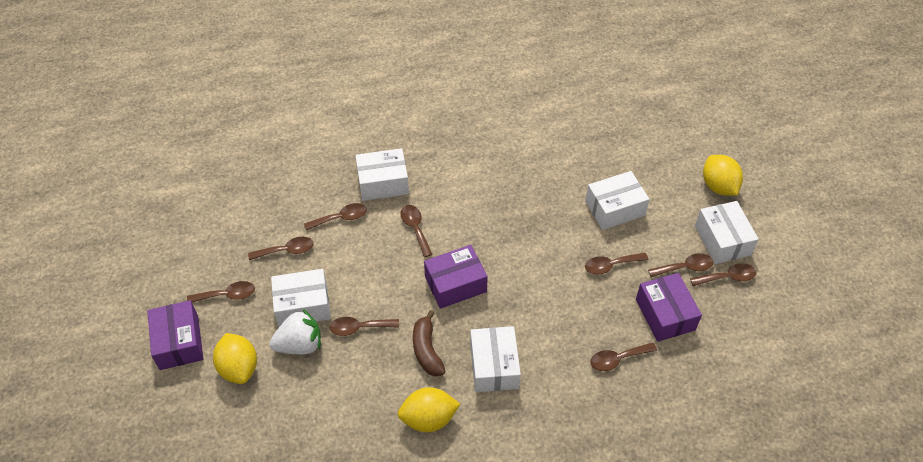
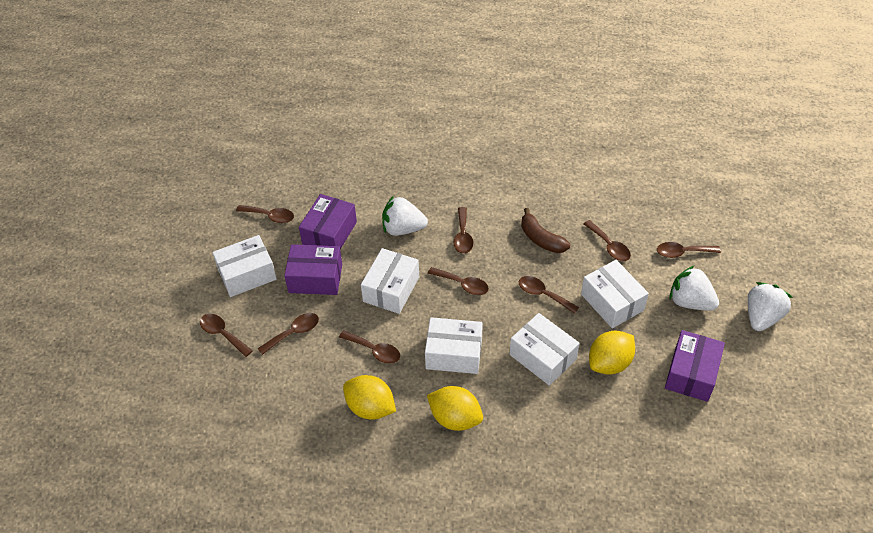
white strawberry: 1 -> 3

